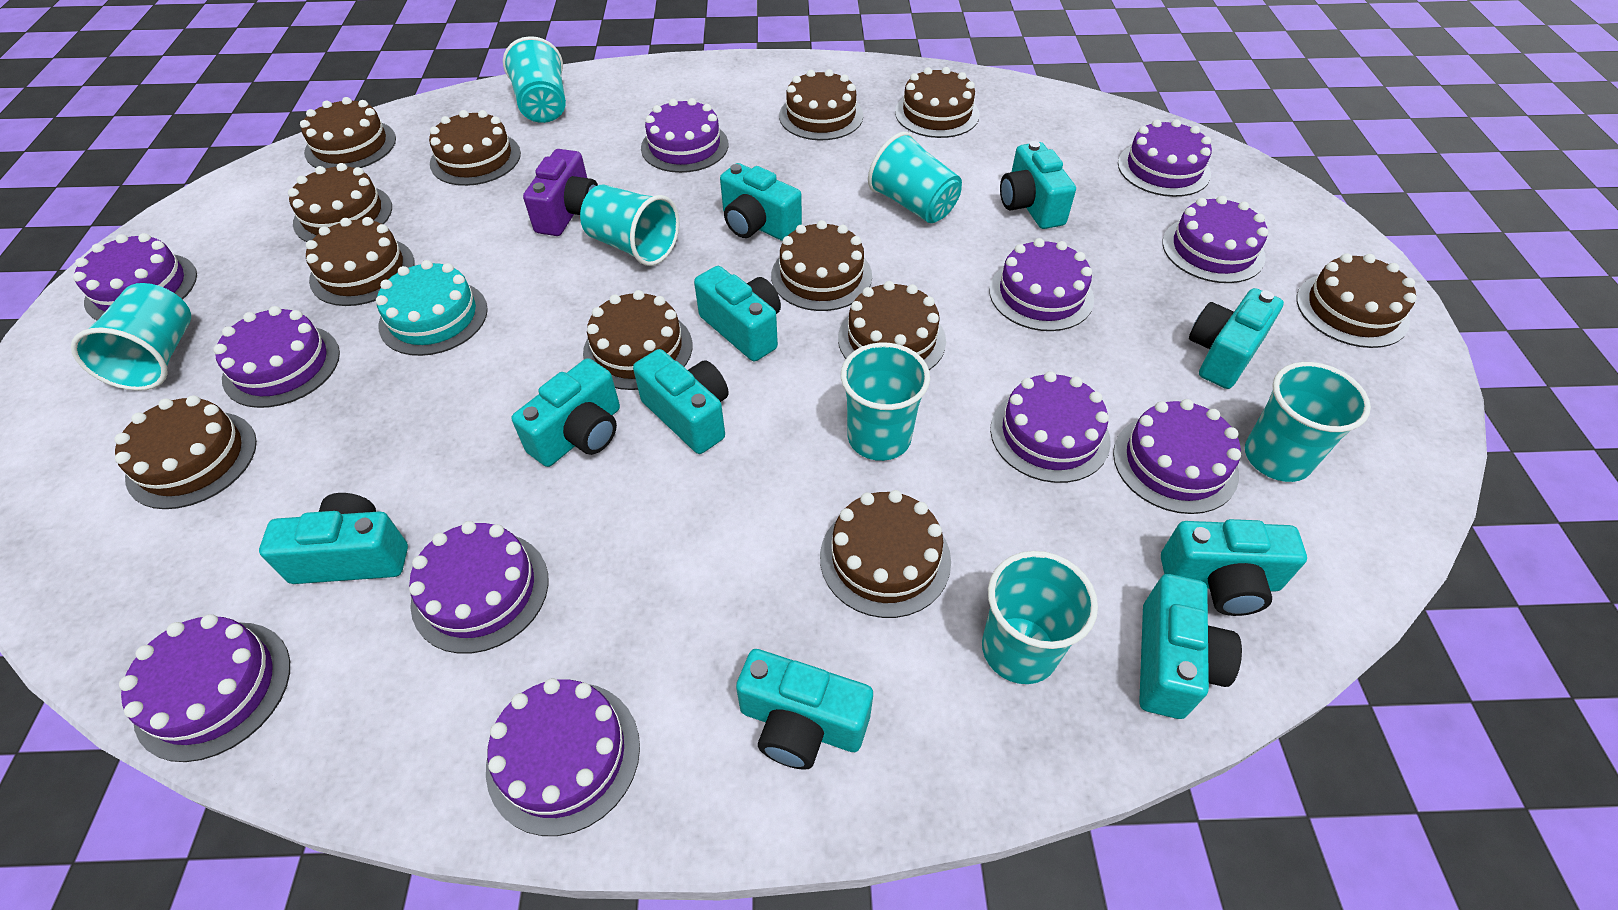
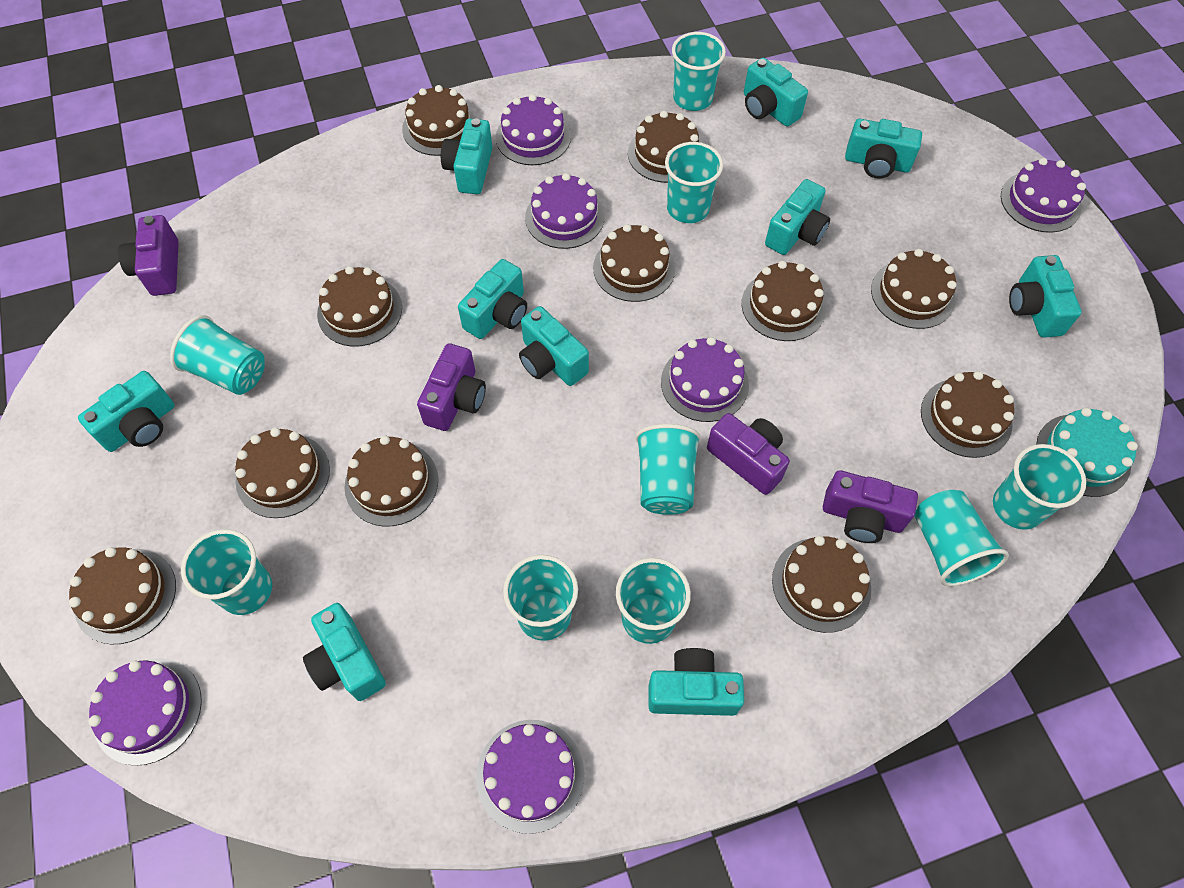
brown cake: 12 -> 11
purple cake: 11 -> 6
purple camera: 1 -> 4
turquoise cup: 7 -> 9

